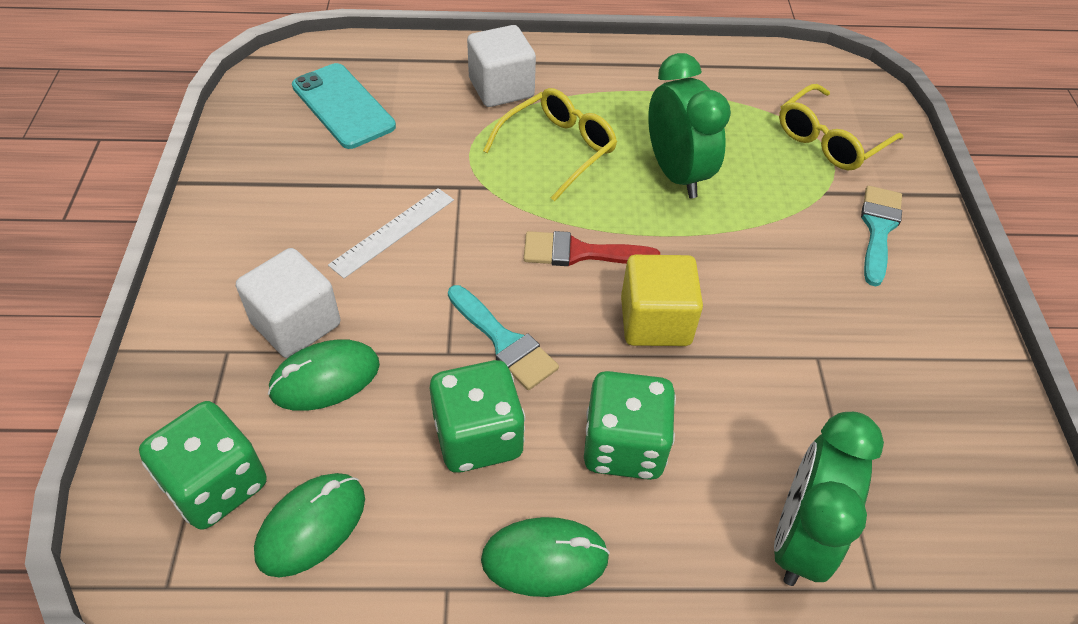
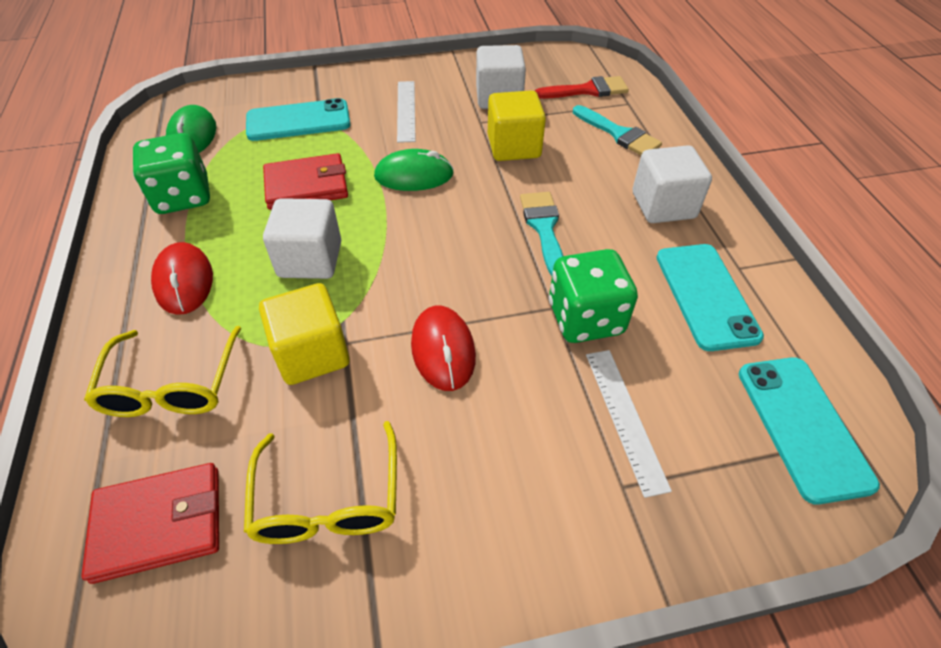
green clock: 2 -> 0
green dice: 3 -> 2
green mouse: 3 -> 2
red mouse: 0 -> 2
red wallet: 0 -> 2
turquoise phone: 1 -> 3
white cube: 2 -> 3
white ruler: 1 -> 2
yellow cube: 1 -> 2

